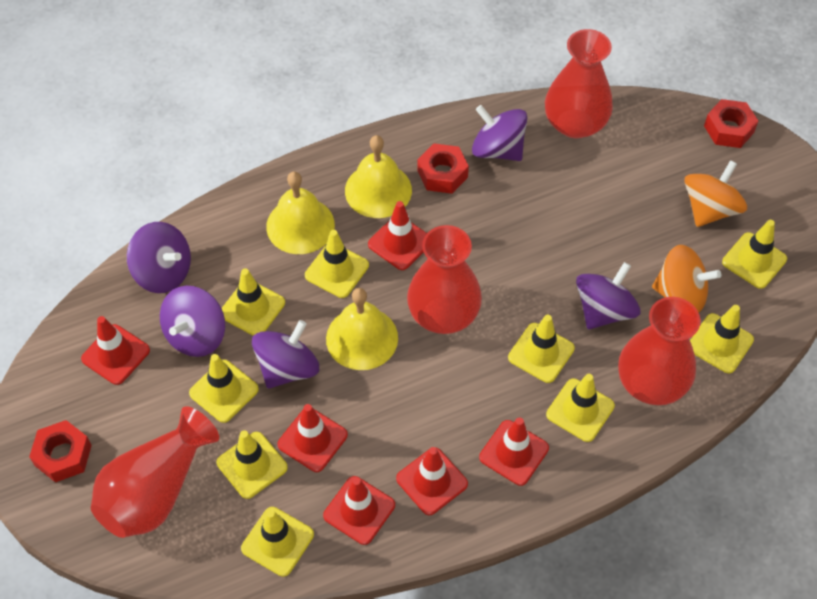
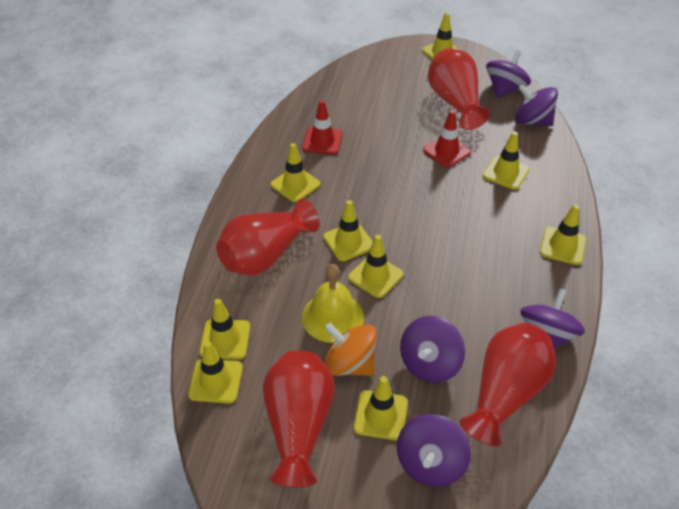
orange spinning top: 2 -> 1
red nut: 3 -> 0
red traffic cone: 6 -> 2
yellow bell: 3 -> 1

